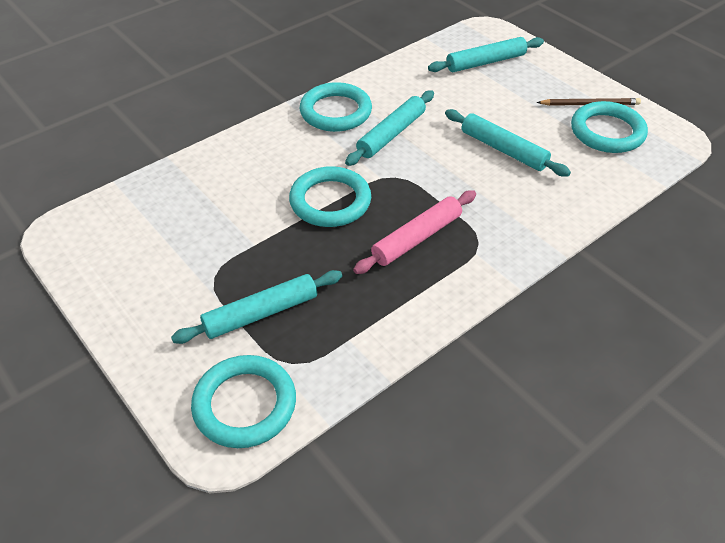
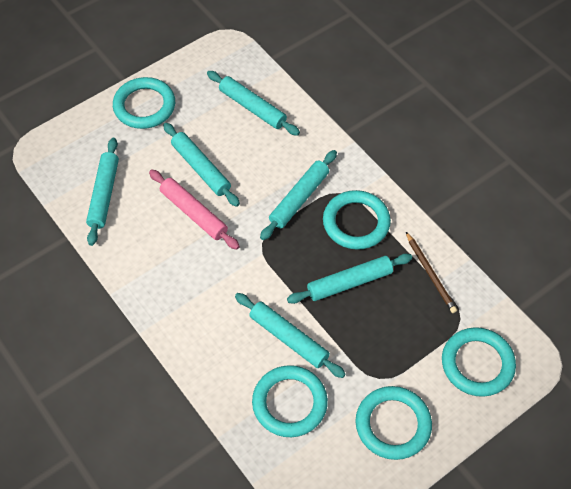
turquoise ring: 4 -> 5
turquoise rolling pin: 4 -> 6

